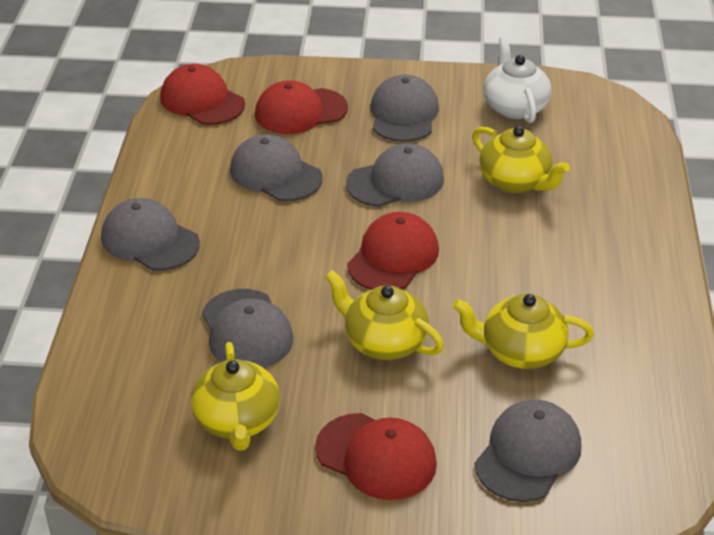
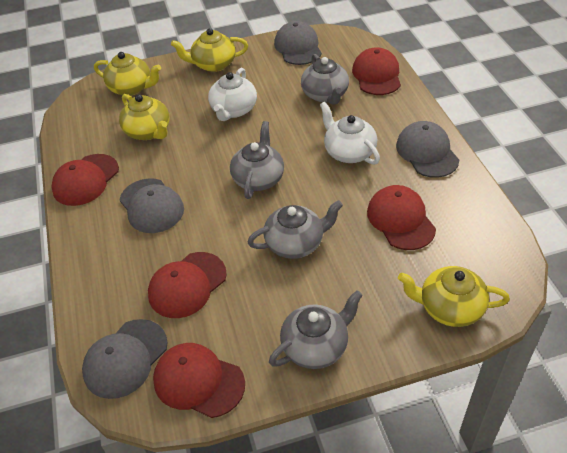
grey cap: 6 -> 4
grey teapot: 0 -> 4
red cap: 4 -> 5
white teapot: 1 -> 2

